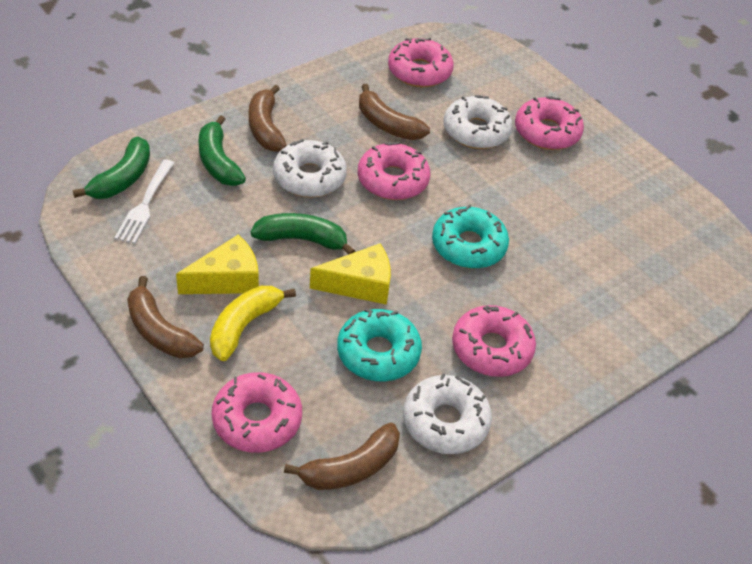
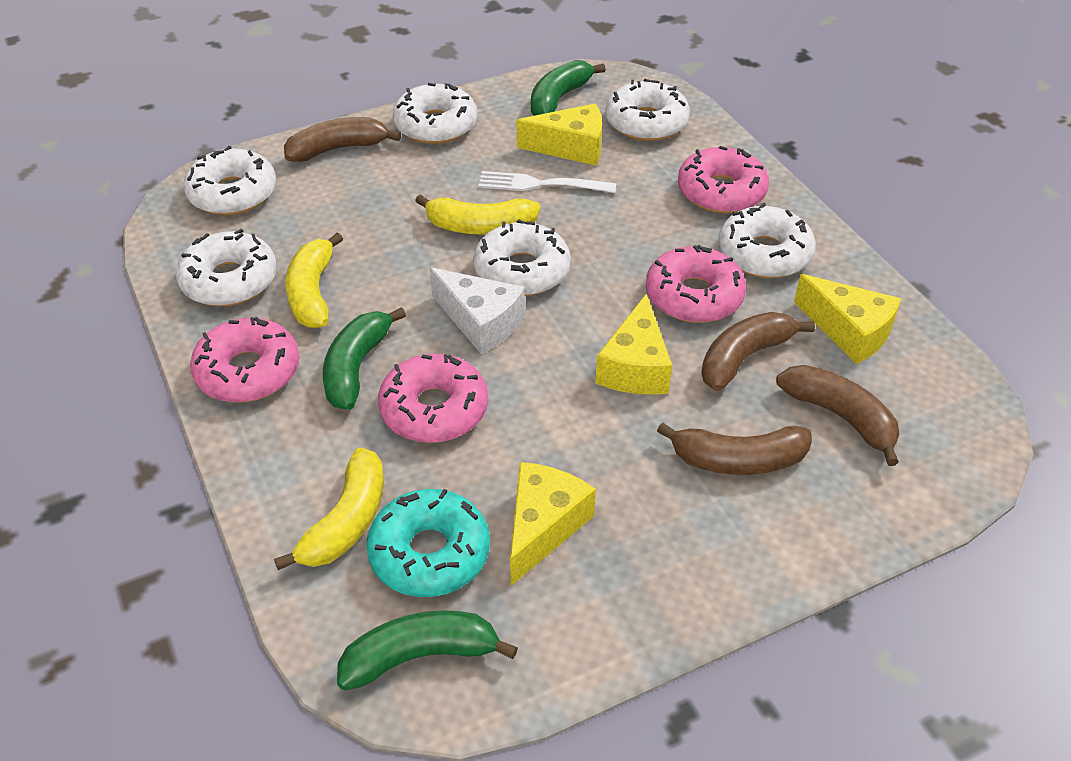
pink donut: 5 -> 4
turquoise donut: 2 -> 1
white cheese: 0 -> 1
white donut: 3 -> 6
yellow banana: 1 -> 3
yellow cheese: 2 -> 4

